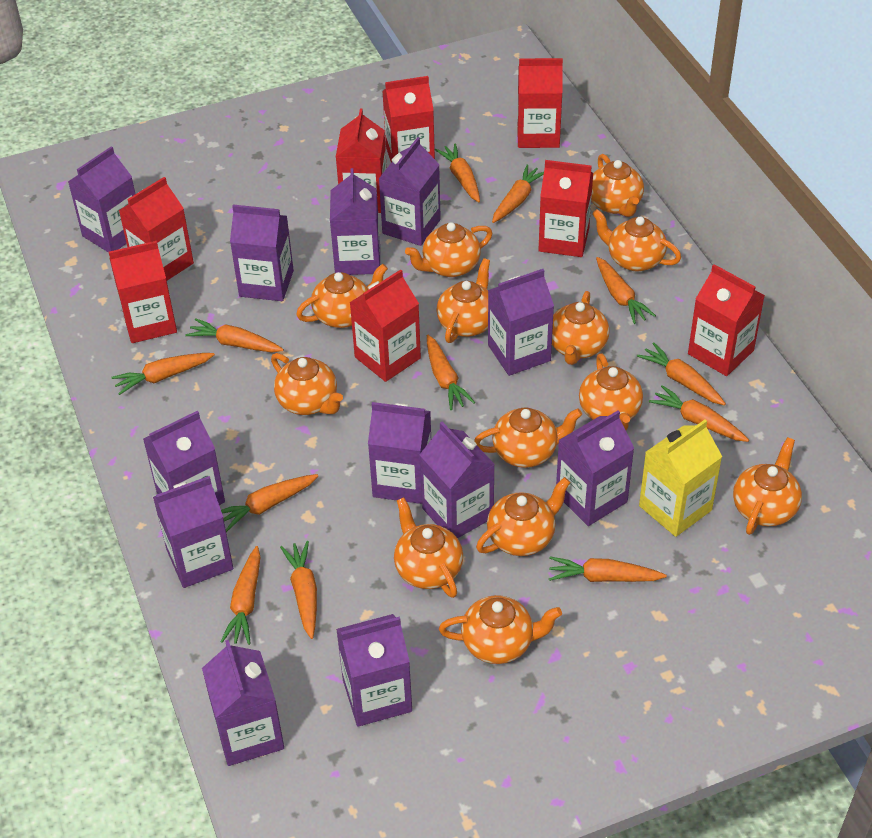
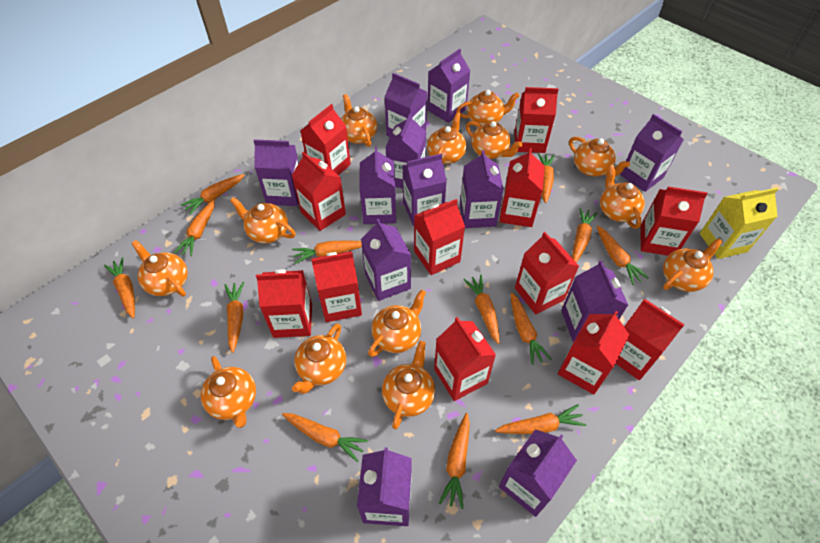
orange carrot: 12 -> 13
red carton: 8 -> 12

